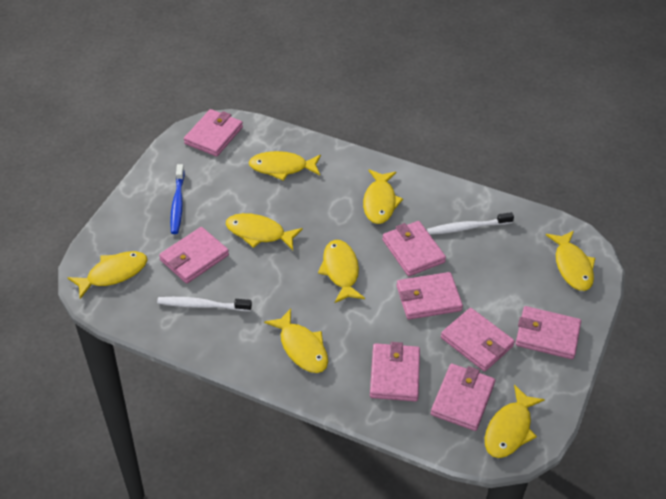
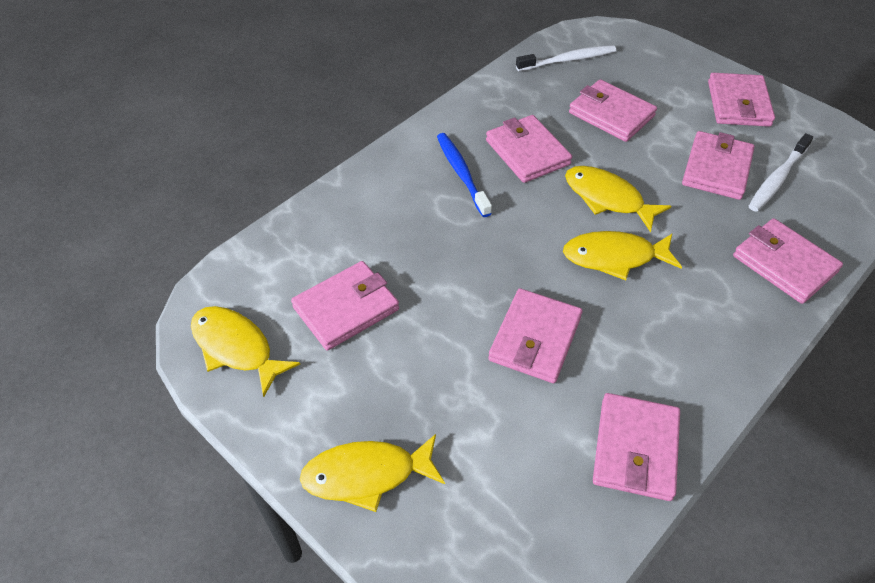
yellow fish: 8 -> 4

